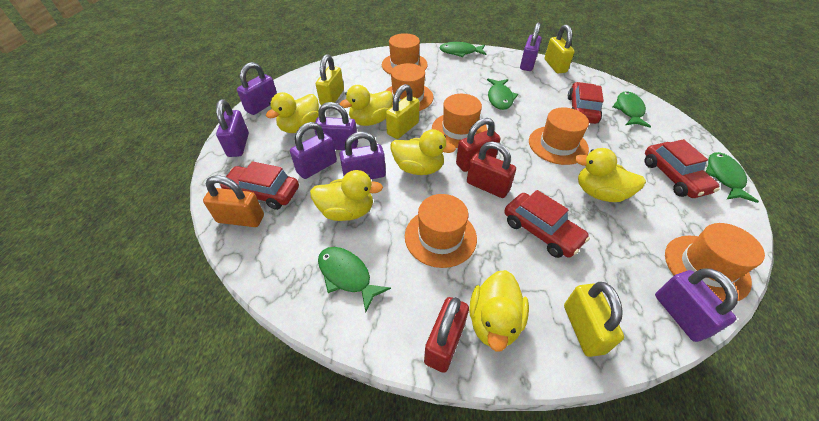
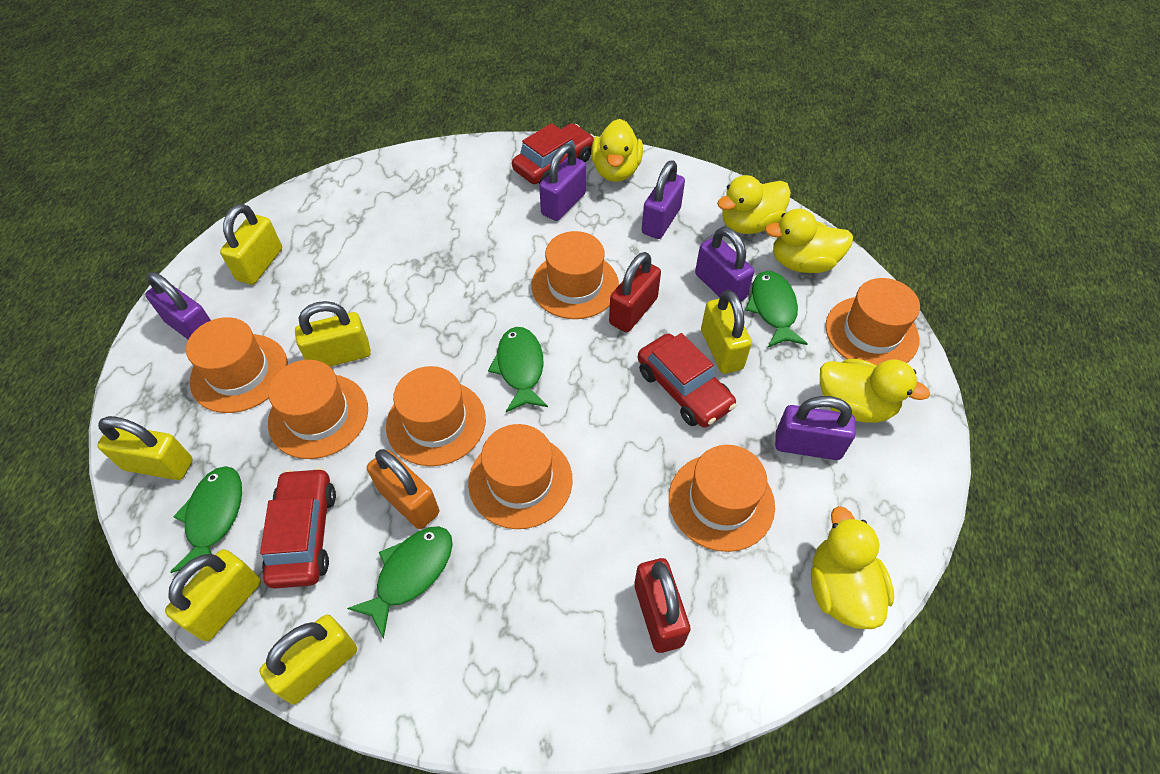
green fish: 5 -> 4
orange hat: 6 -> 7
purple padlock: 7 -> 5
red car: 4 -> 3
red padlock: 3 -> 2
yellow duck: 6 -> 5
yellow padlock: 4 -> 6

